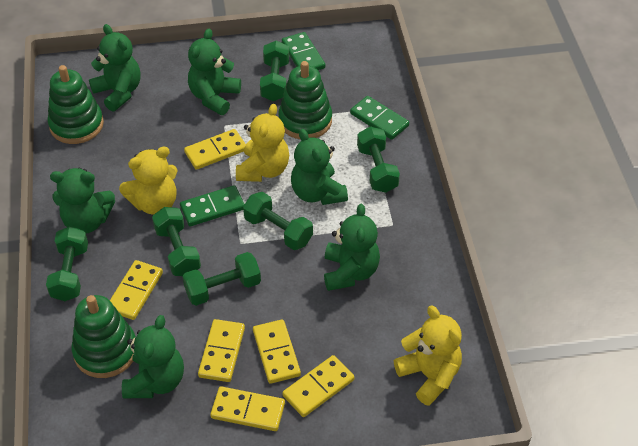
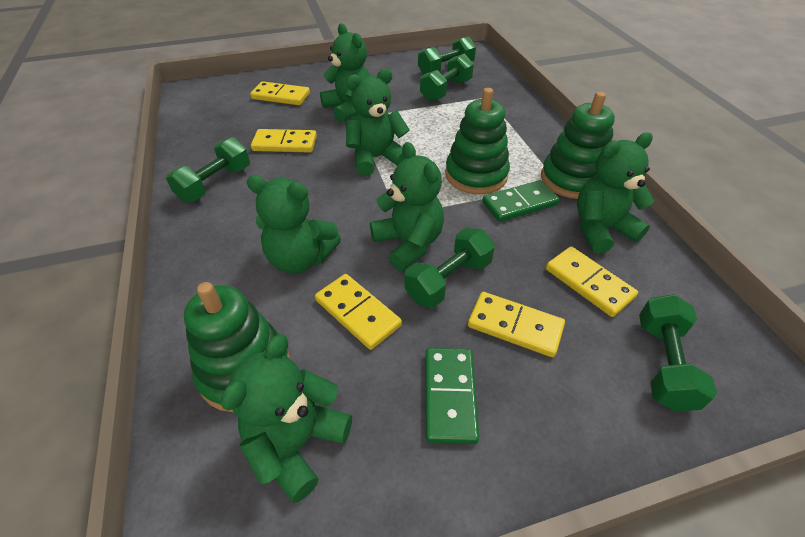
green domino: 3 -> 2
green dumbbell: 6 -> 5
yellow domino: 6 -> 5
yellow teddy bear: 3 -> 0

